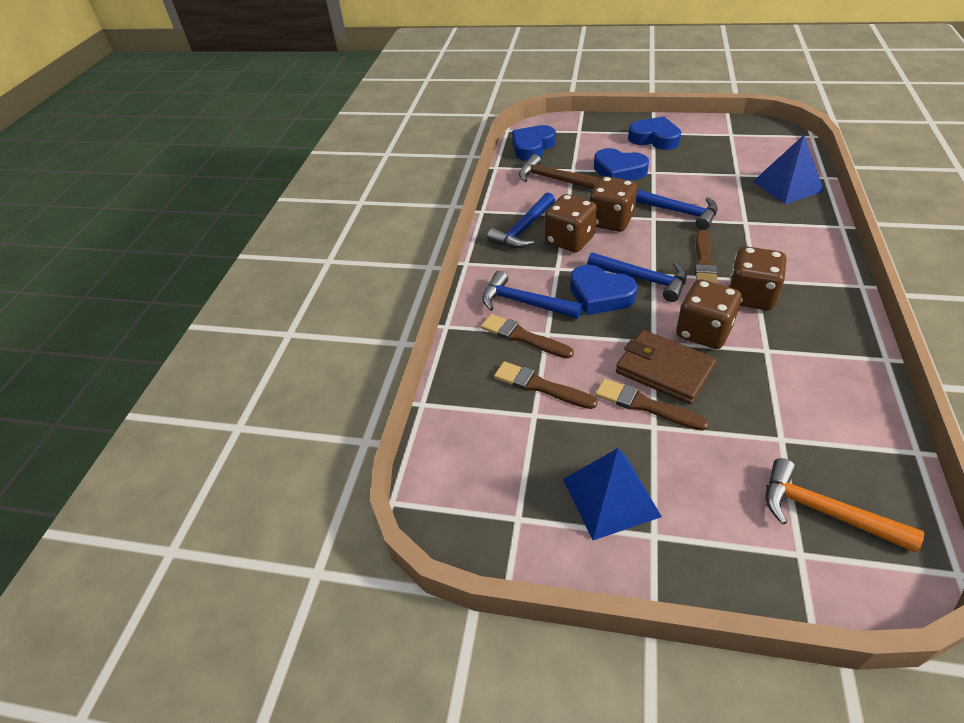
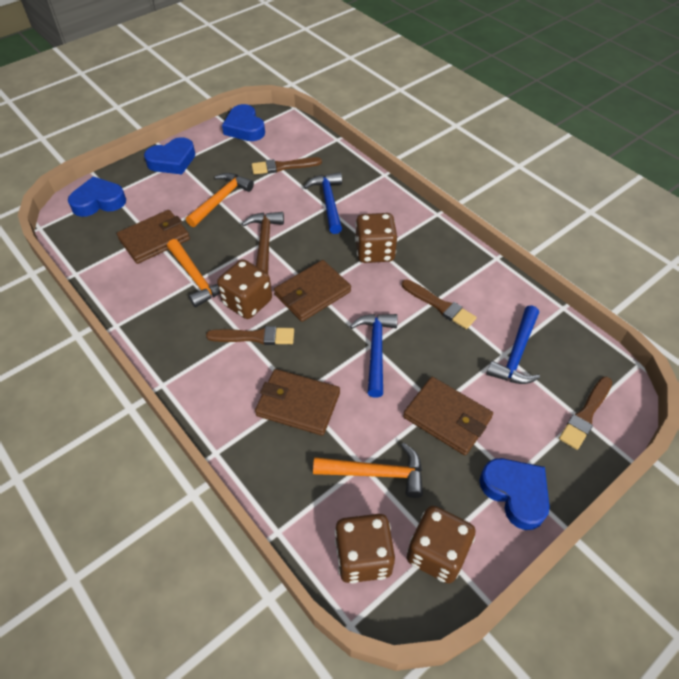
blue hammer: 4 -> 3
blue pyramid: 2 -> 0
brown wallet: 1 -> 4
orange hammer: 1 -> 3

